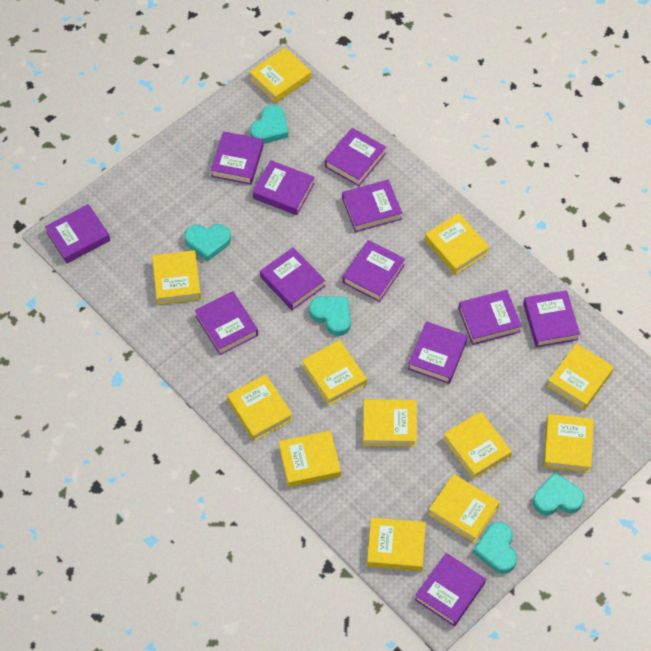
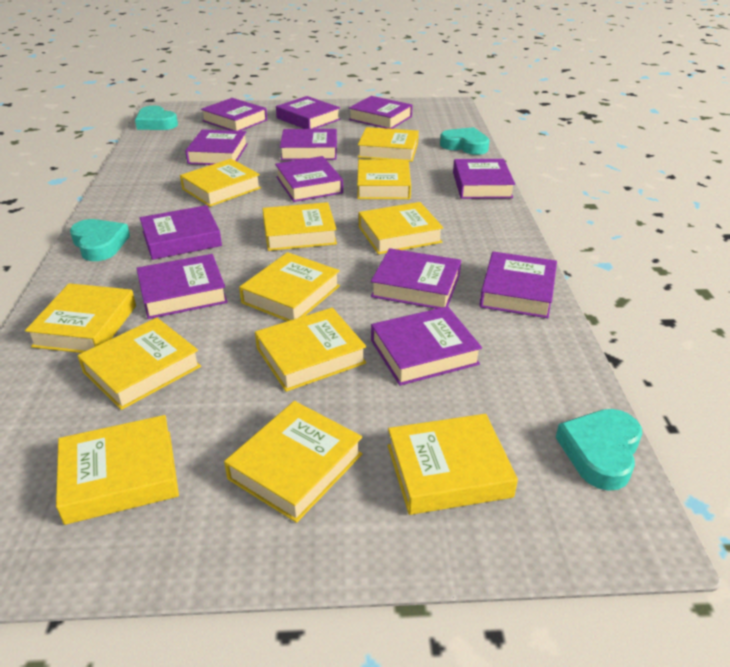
turquoise heart: 5 -> 4

